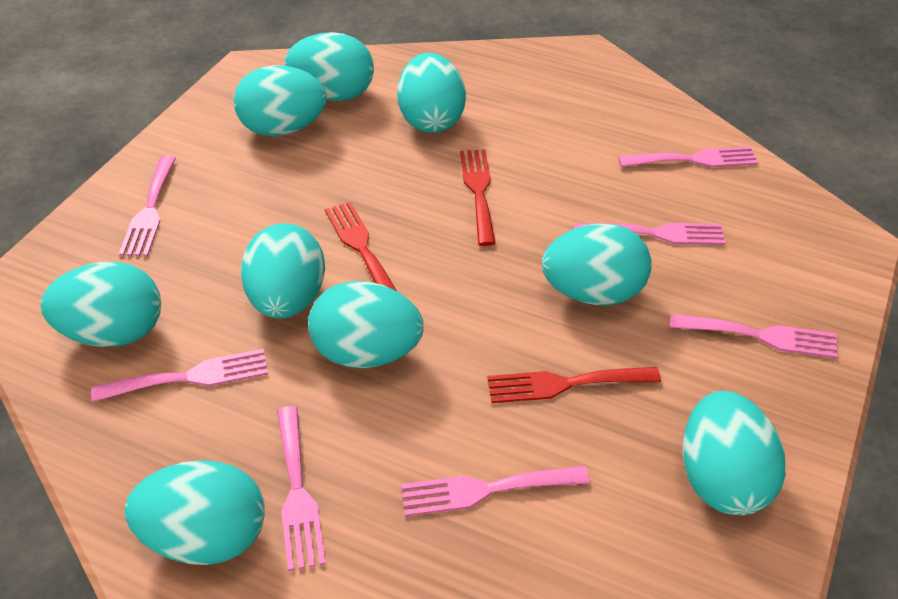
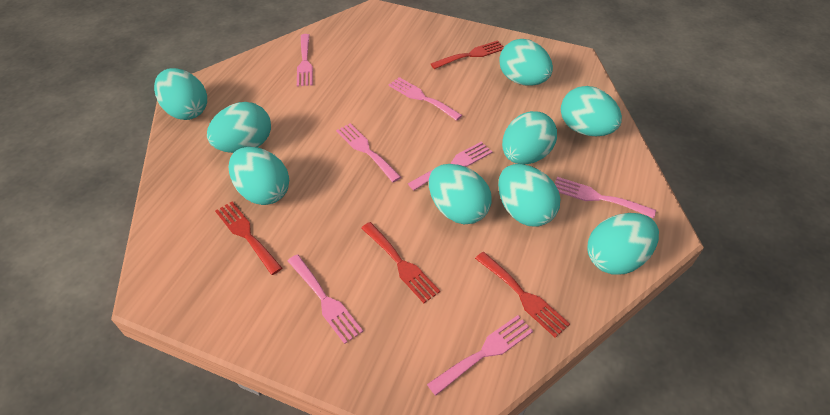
red fork: 3 -> 4

